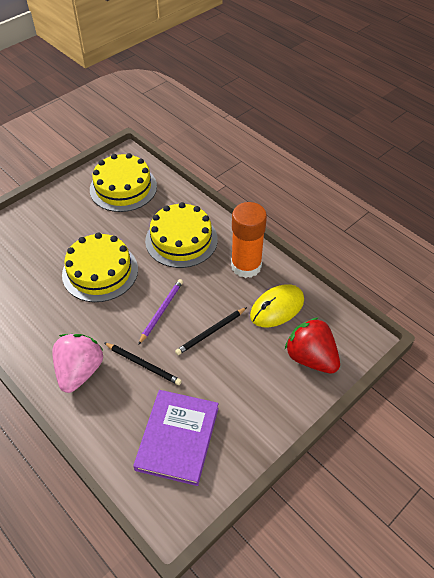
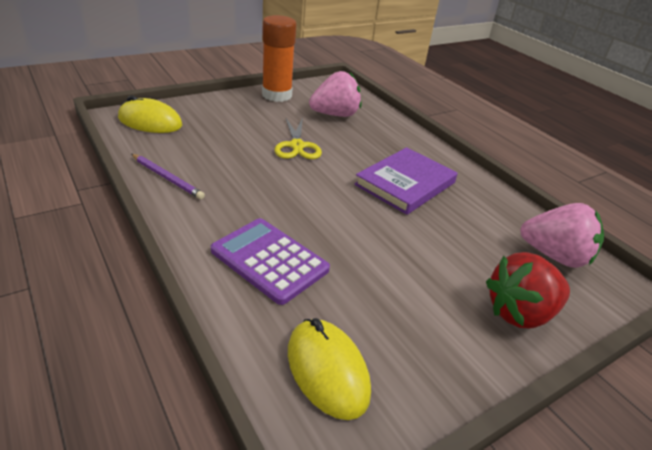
black pencil: 2 -> 0
pink strawberry: 1 -> 2
purple calculator: 0 -> 1
yellow cake: 3 -> 0
yellow mouse: 1 -> 2
yellow scissors: 0 -> 1

